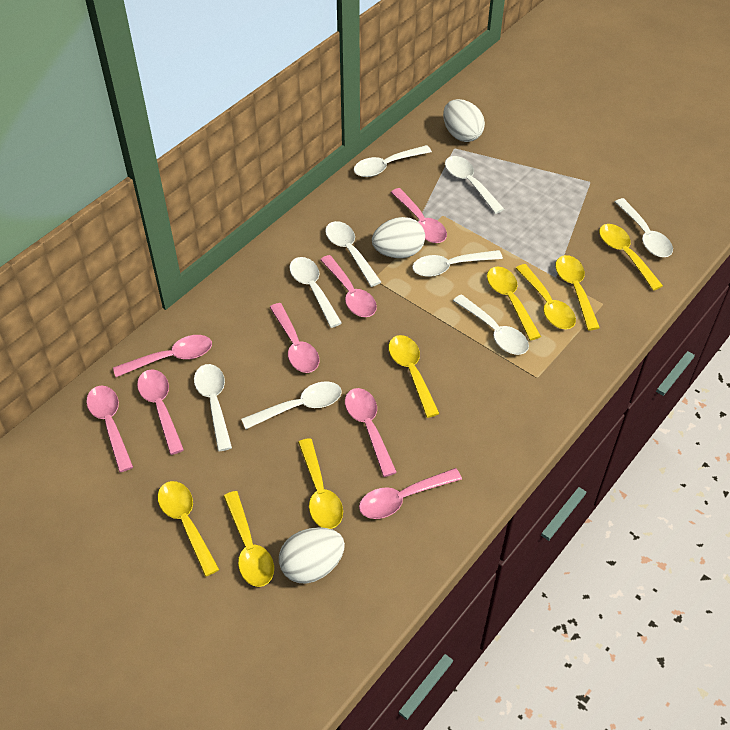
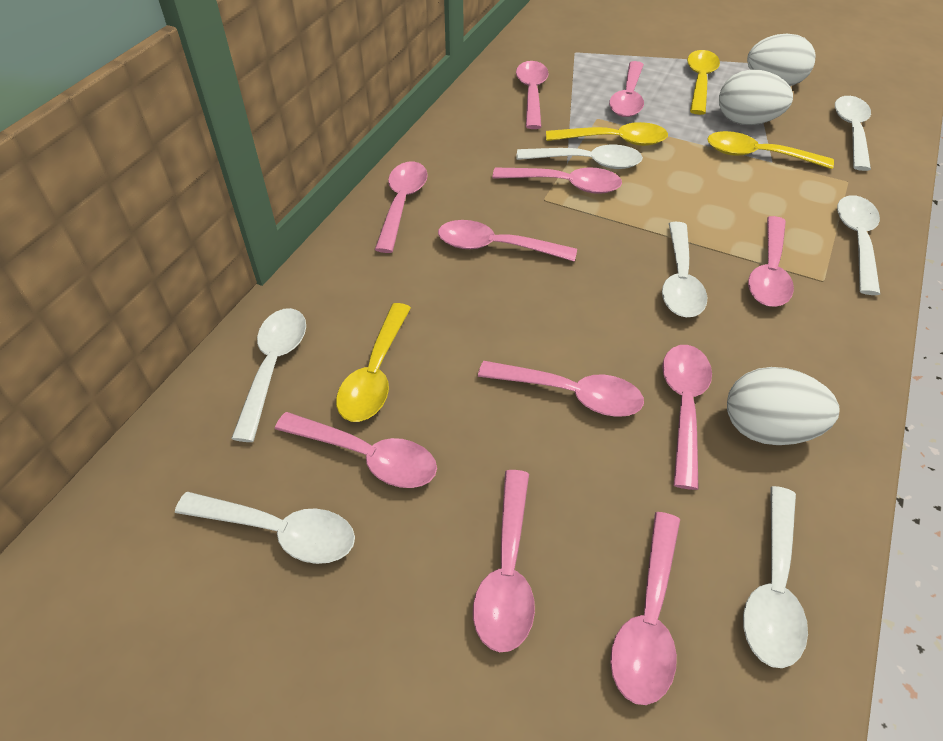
pink spoon: 8 -> 11
white spoon: 9 -> 7
yellow spoon: 8 -> 4

